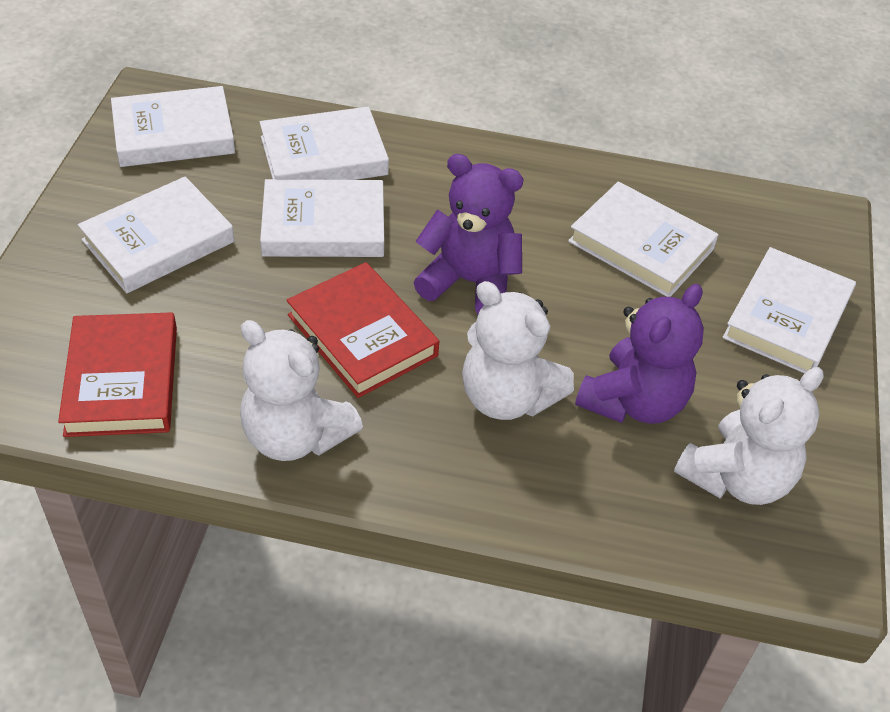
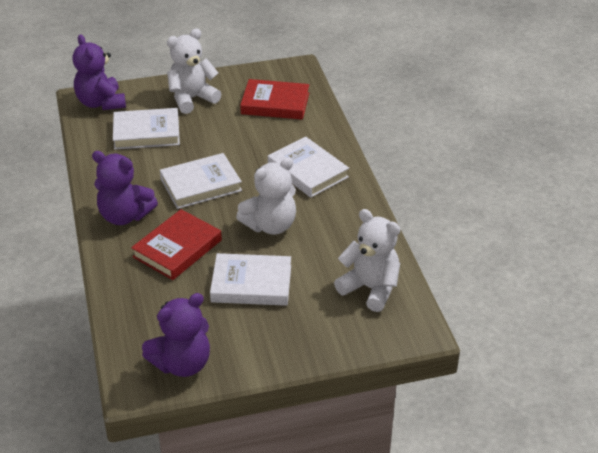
purple teddy bear: 2 -> 3
white book: 6 -> 4

